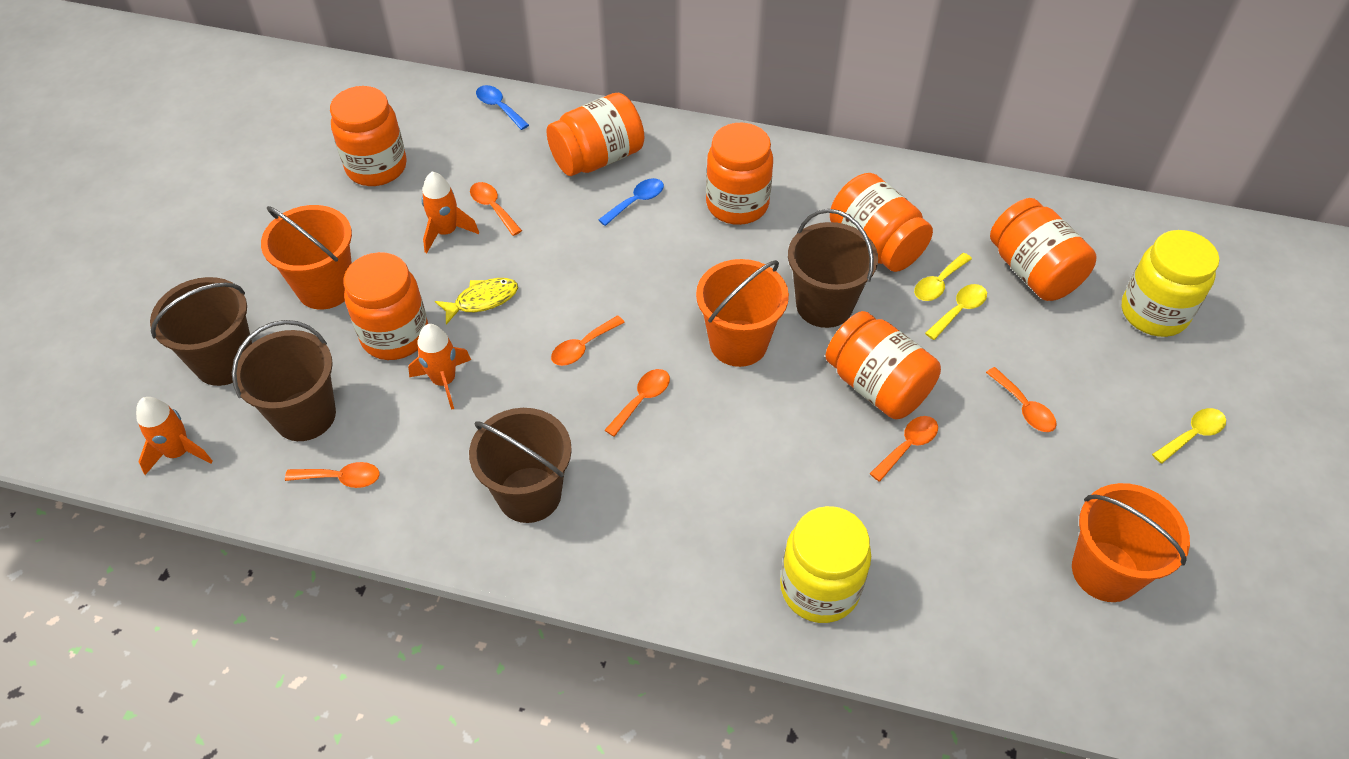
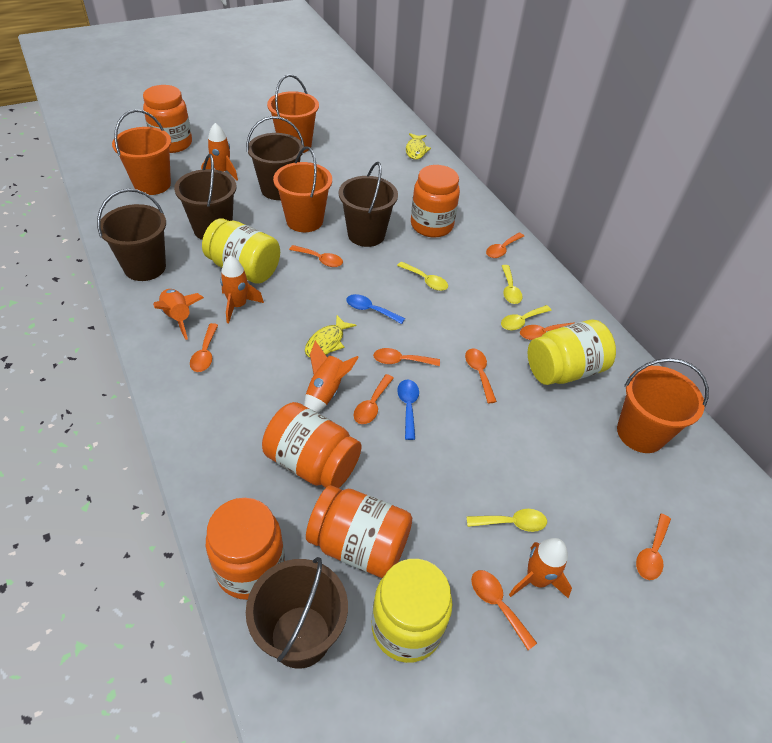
brown bucket: 4 -> 5
orange bucket: 3 -> 4
orange jar: 7 -> 5
orange rocket: 3 -> 5
orange spoon: 6 -> 9
yellow fish: 1 -> 2
yellow jar: 2 -> 3
yellow spoon: 3 -> 4

